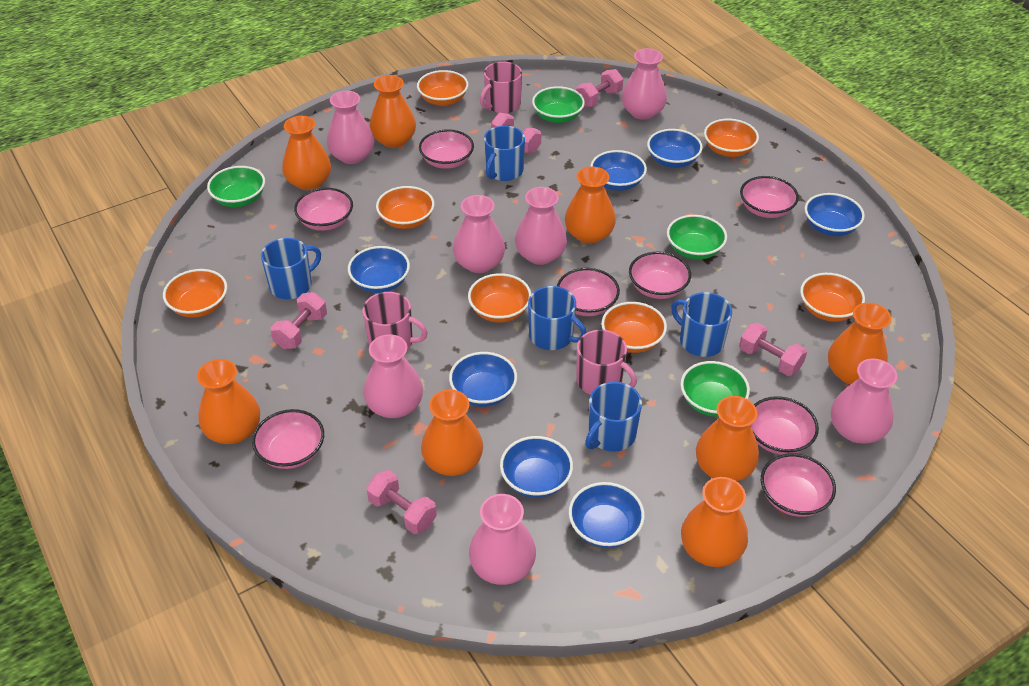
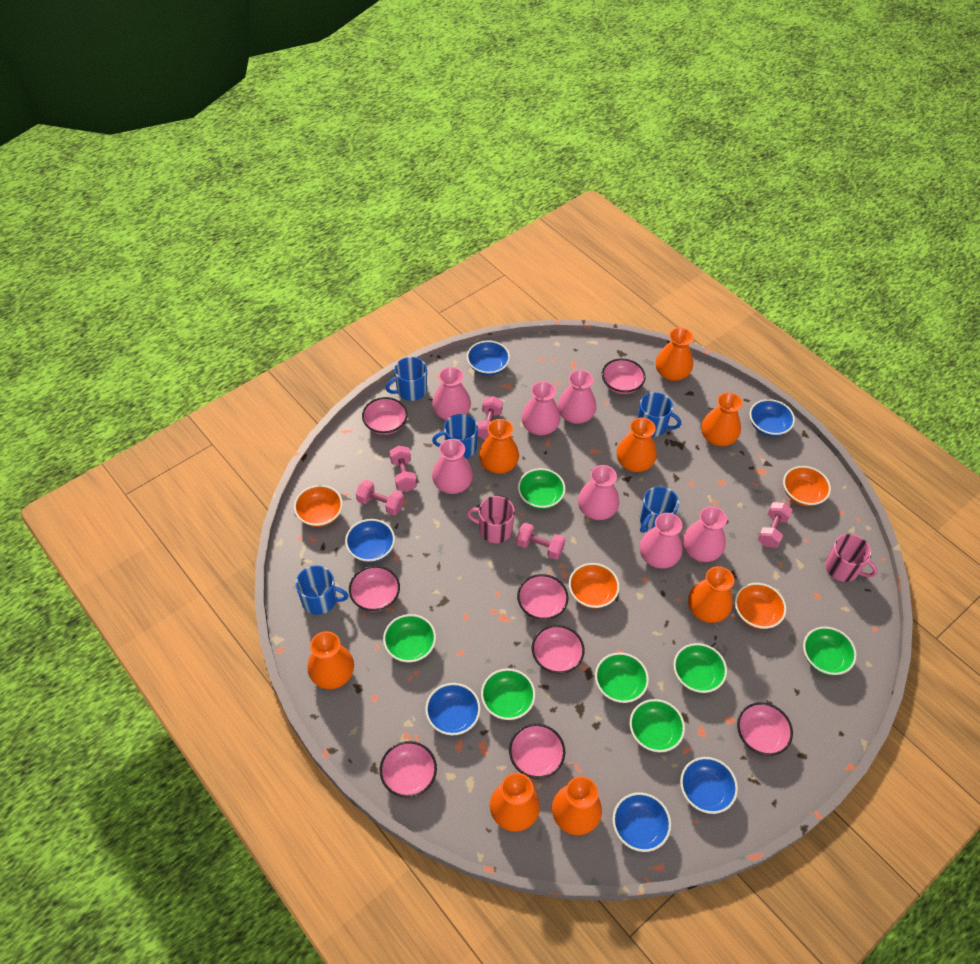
blue bowl: 7 -> 6
green bowl: 4 -> 7
orange bowl: 7 -> 4
pink mug: 3 -> 2

